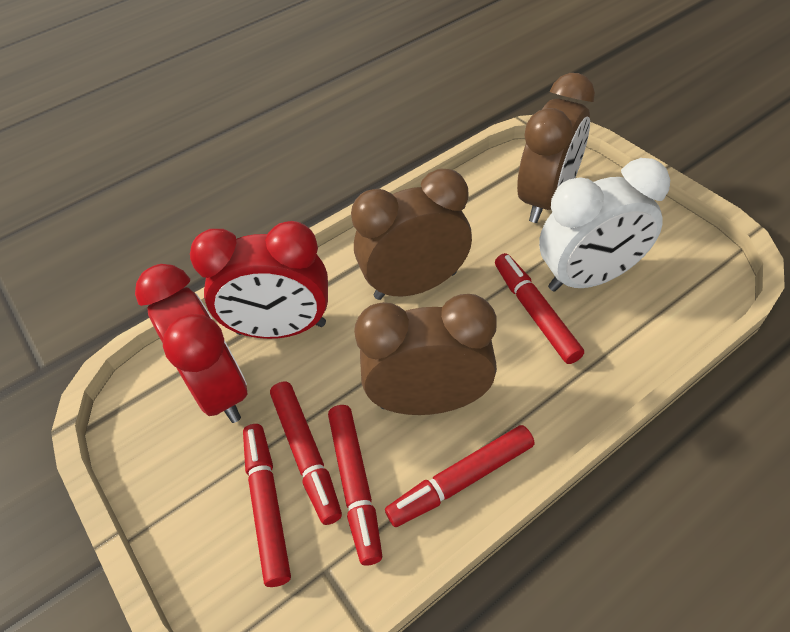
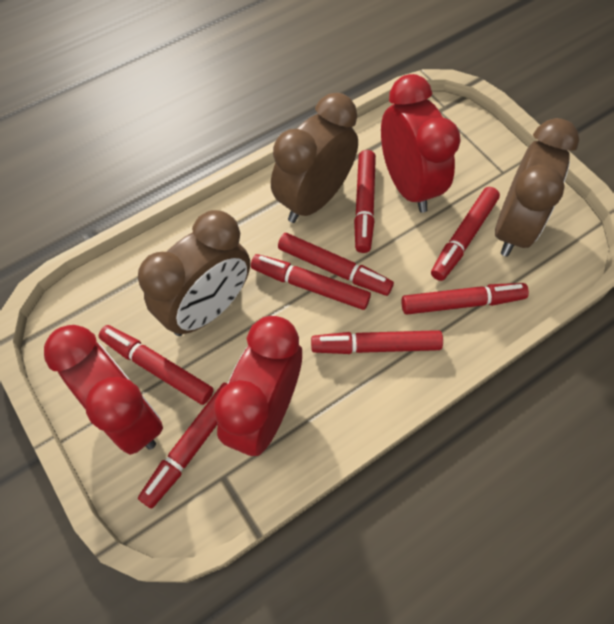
red clock: 2 -> 3
red marker: 5 -> 8
white clock: 1 -> 0

